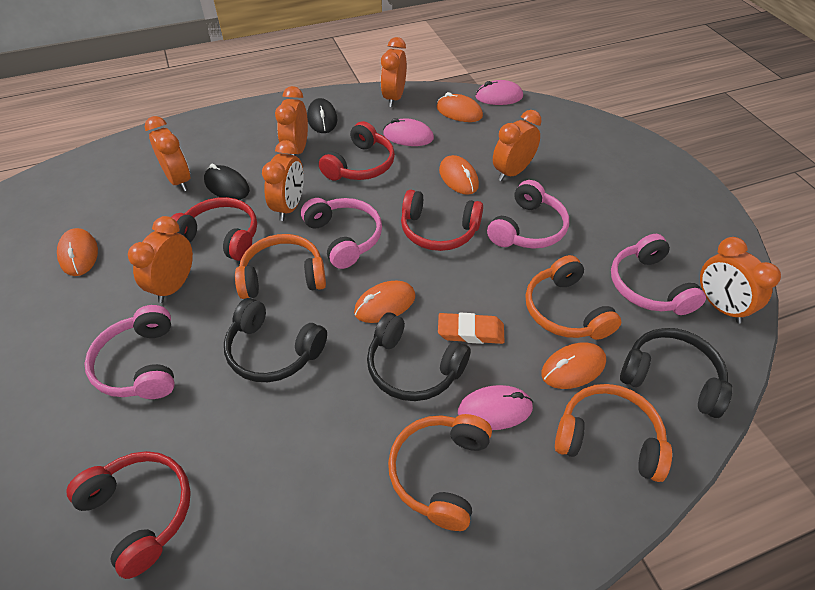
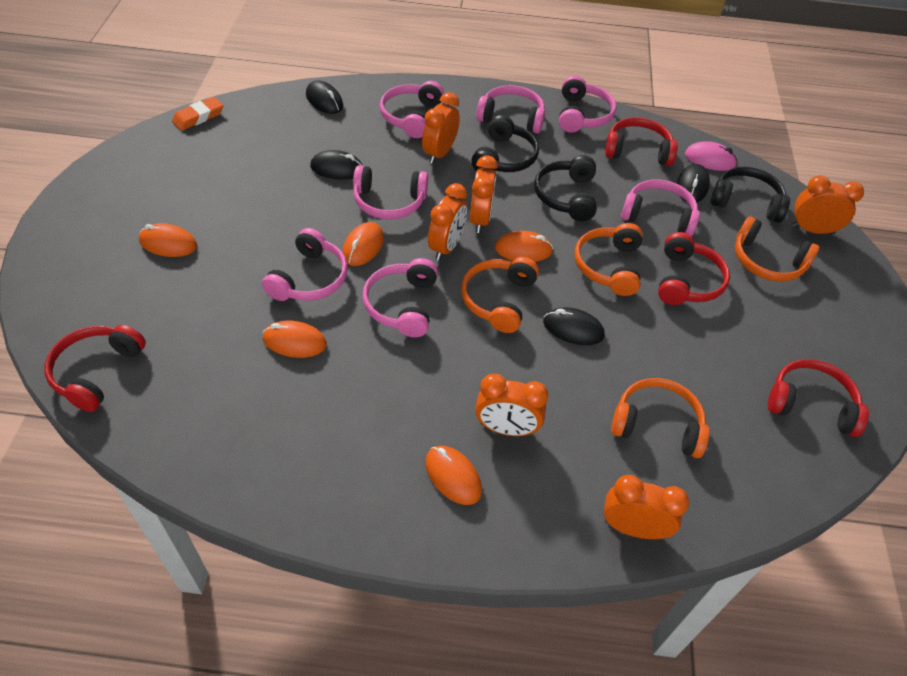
black mouse: 2 -> 4
orange clock: 7 -> 6
pink headphones: 4 -> 7
pink mouse: 3 -> 1

